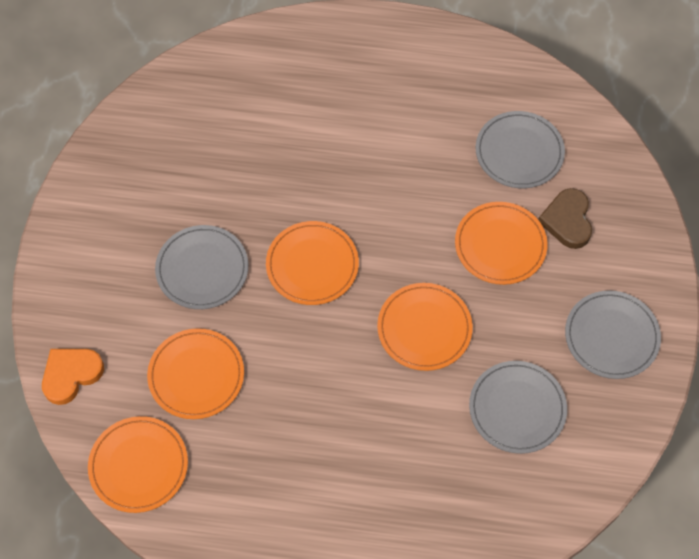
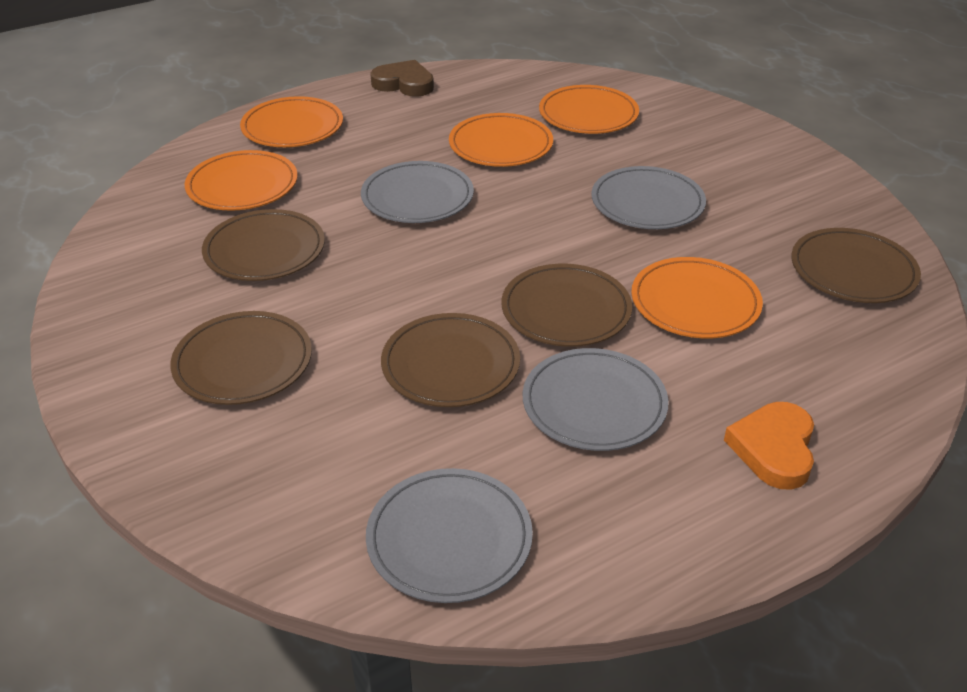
brown plate: 0 -> 5

